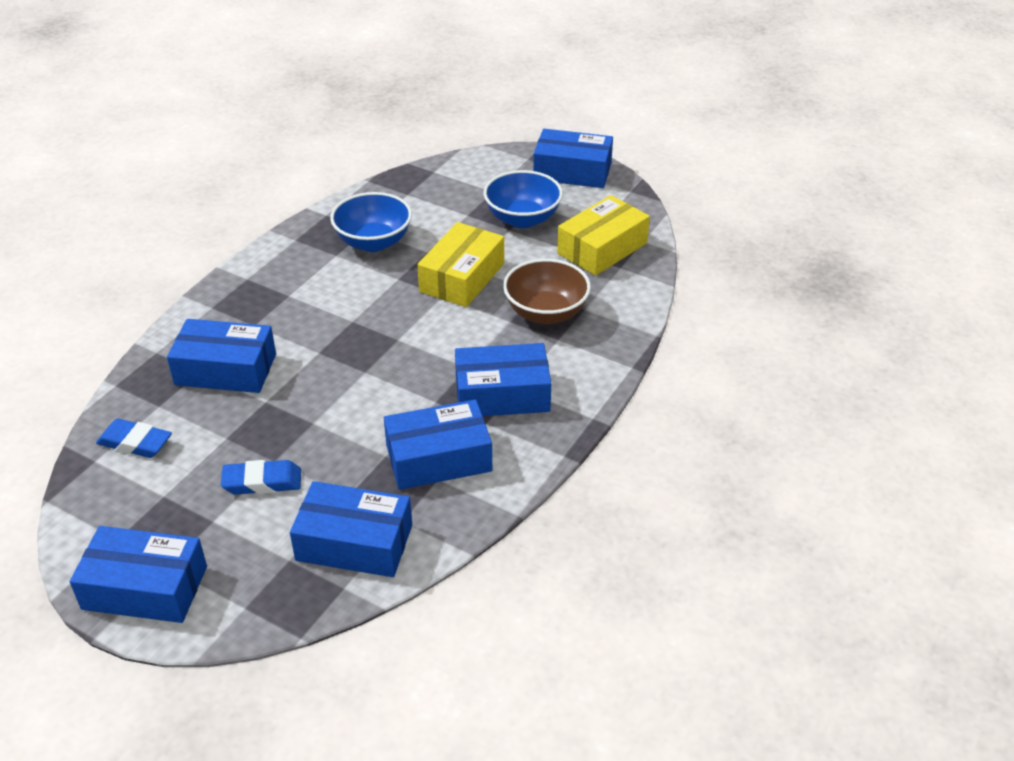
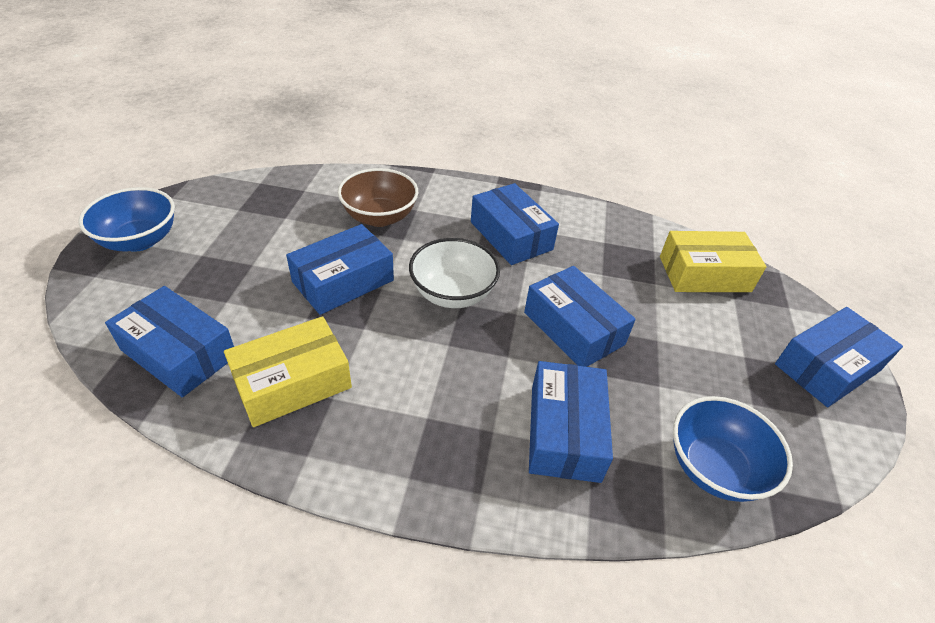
blue eraser: 2 -> 0
white bowl: 0 -> 1

